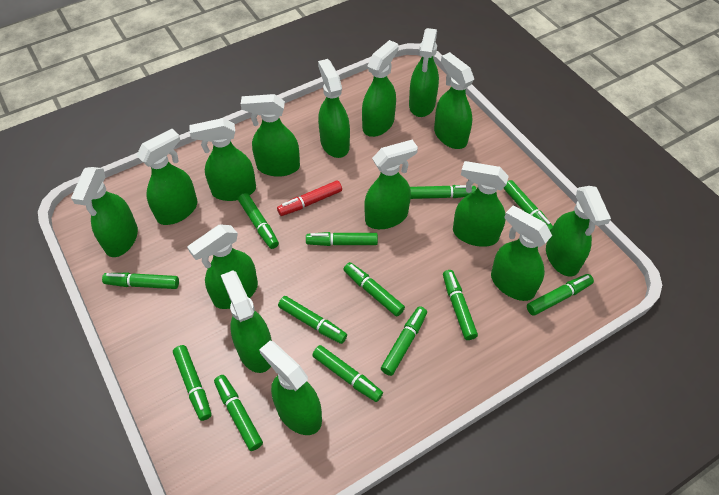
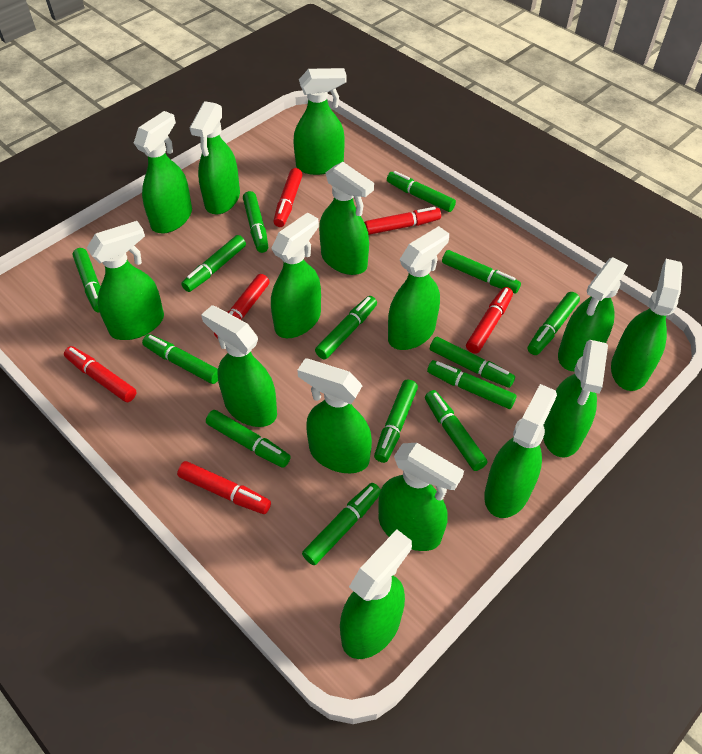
green marker: 13 -> 14
red marker: 1 -> 6

